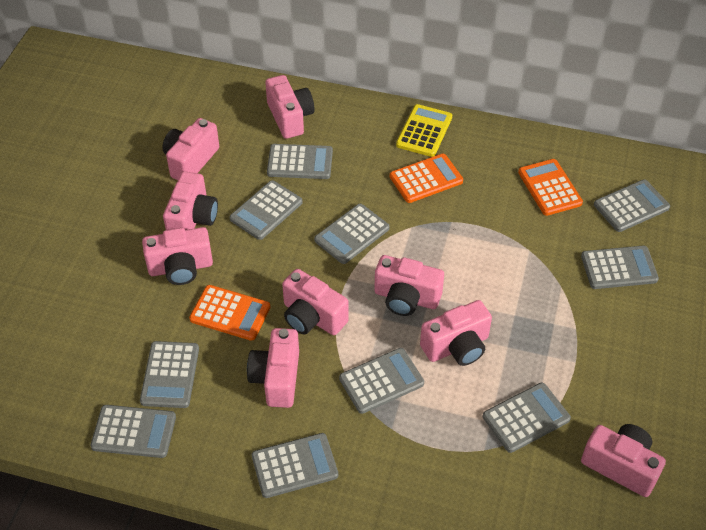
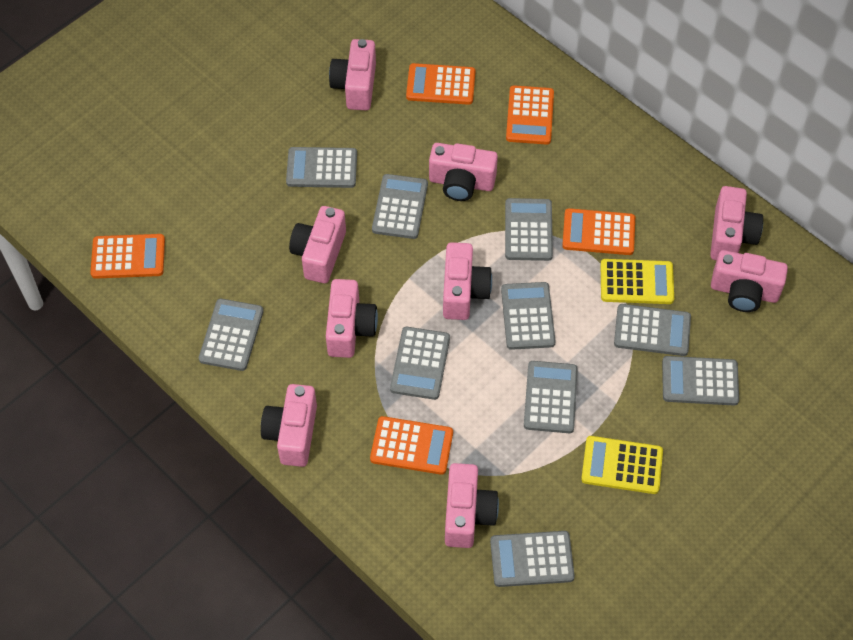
orange calculator: 3 -> 5
yellow calculator: 1 -> 2

